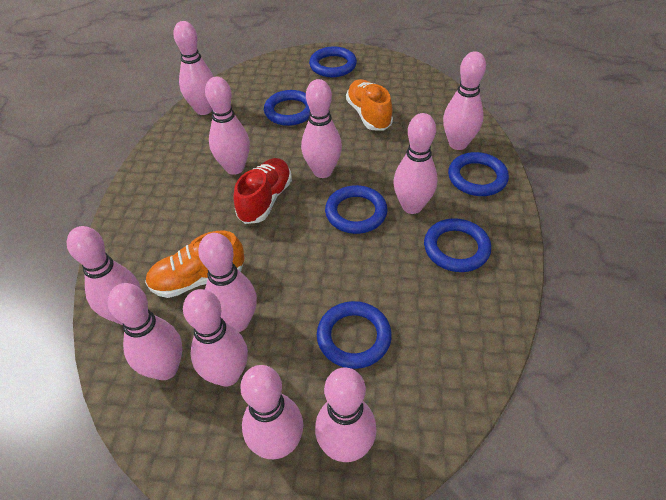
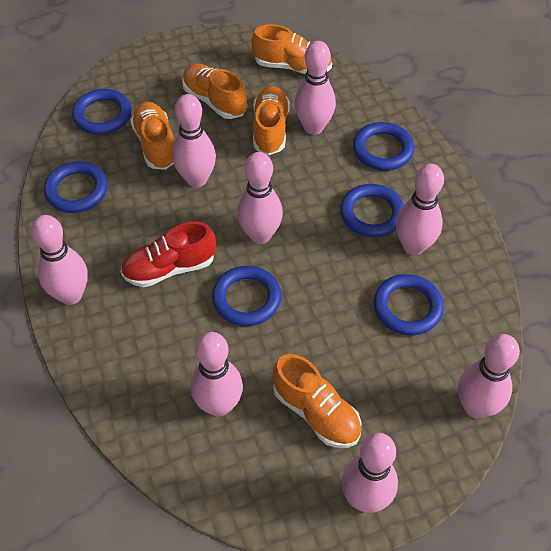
orange shoe: 2 -> 5
pink bowling pin: 11 -> 8

